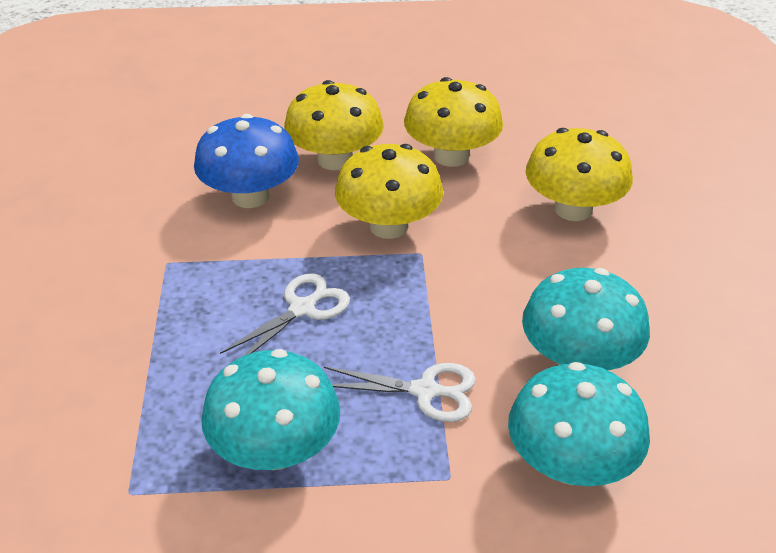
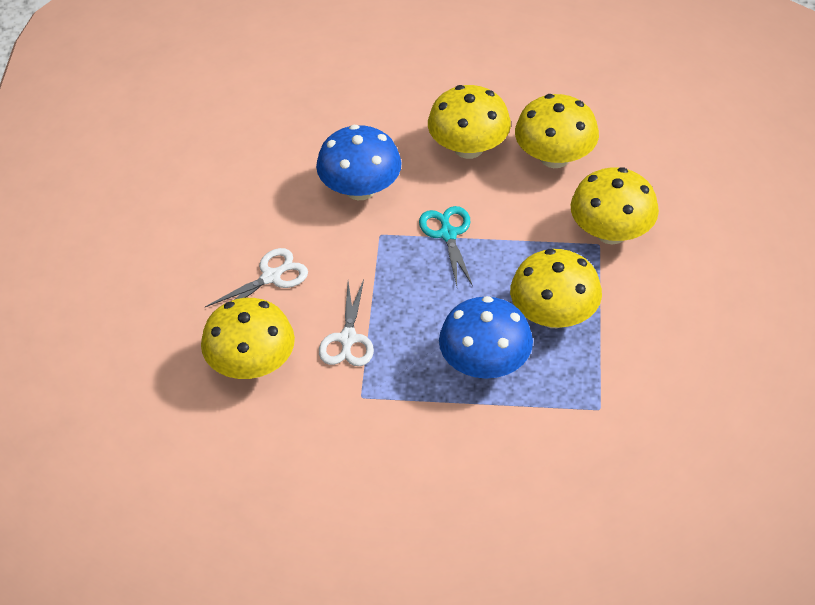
blue mushroom: 1 -> 2
turquoise mushroom: 3 -> 0
turquoise scissors: 0 -> 1
yellow mushroom: 4 -> 5

